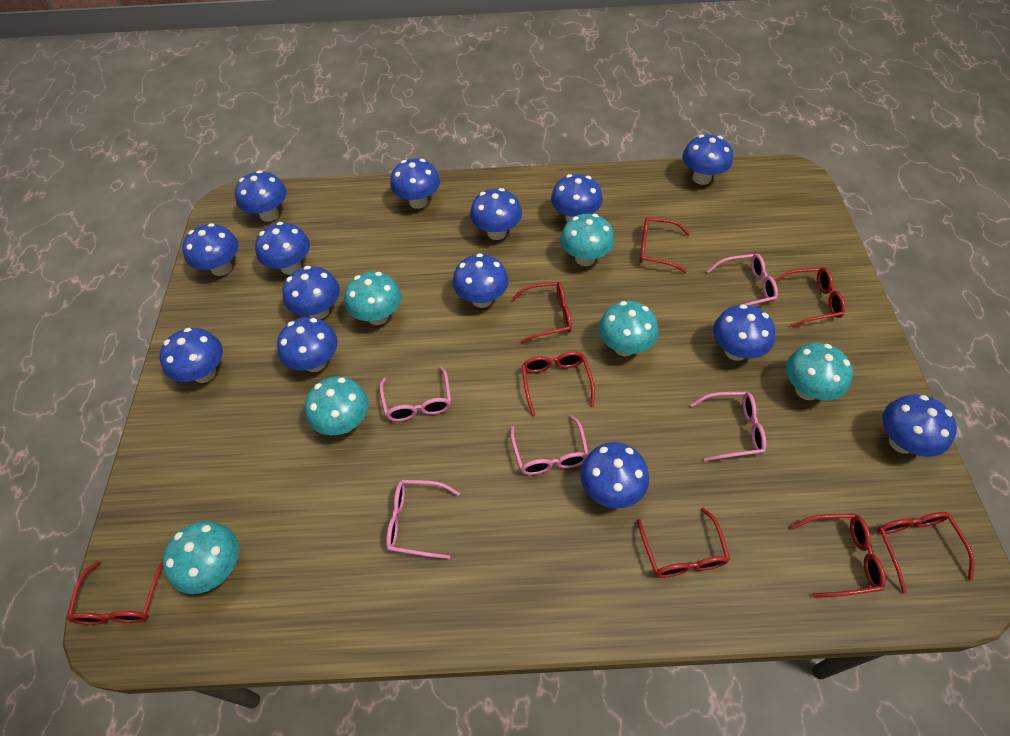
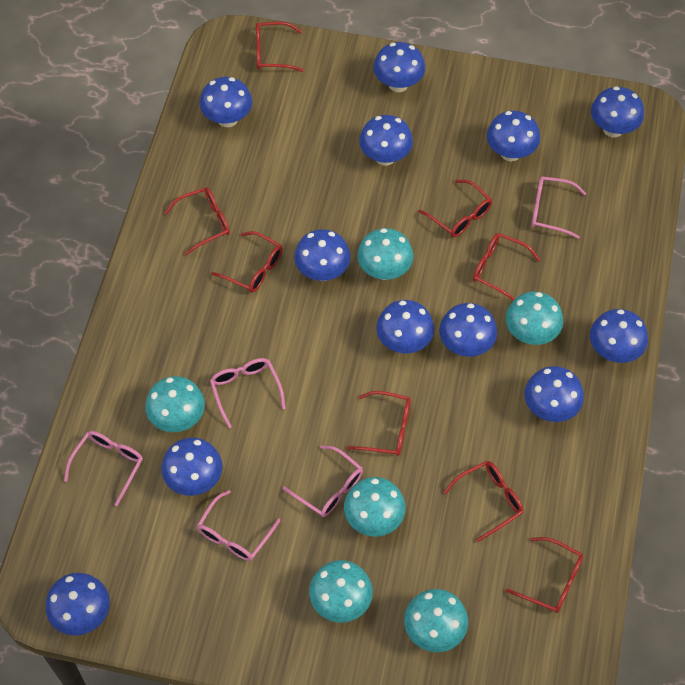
blue mushroom: 14 -> 12

